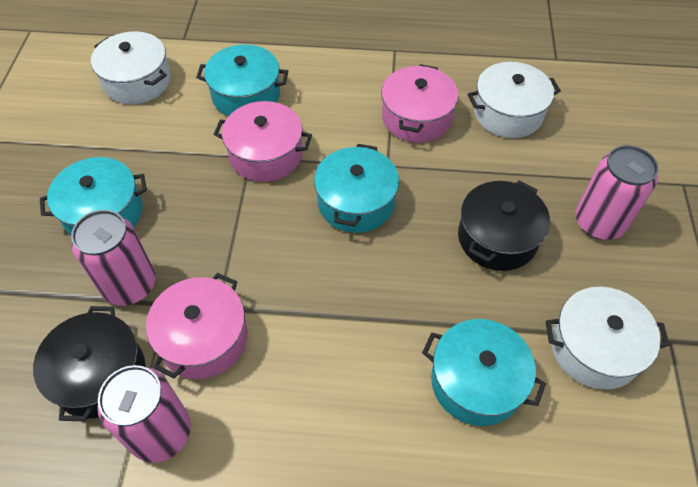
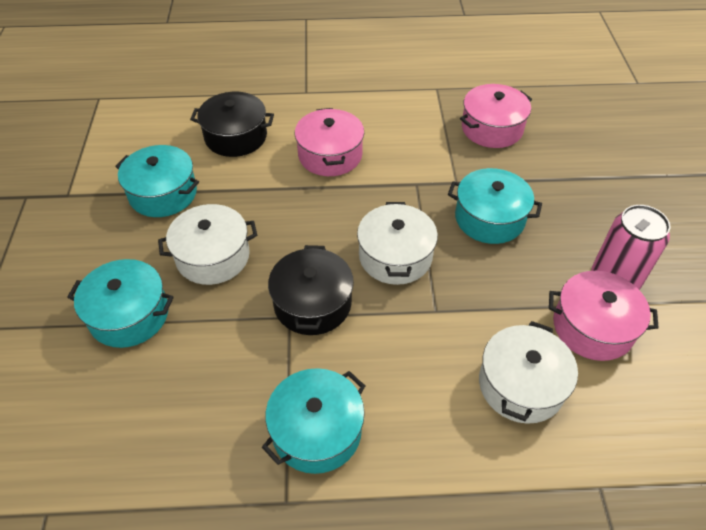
pink can: 3 -> 1

